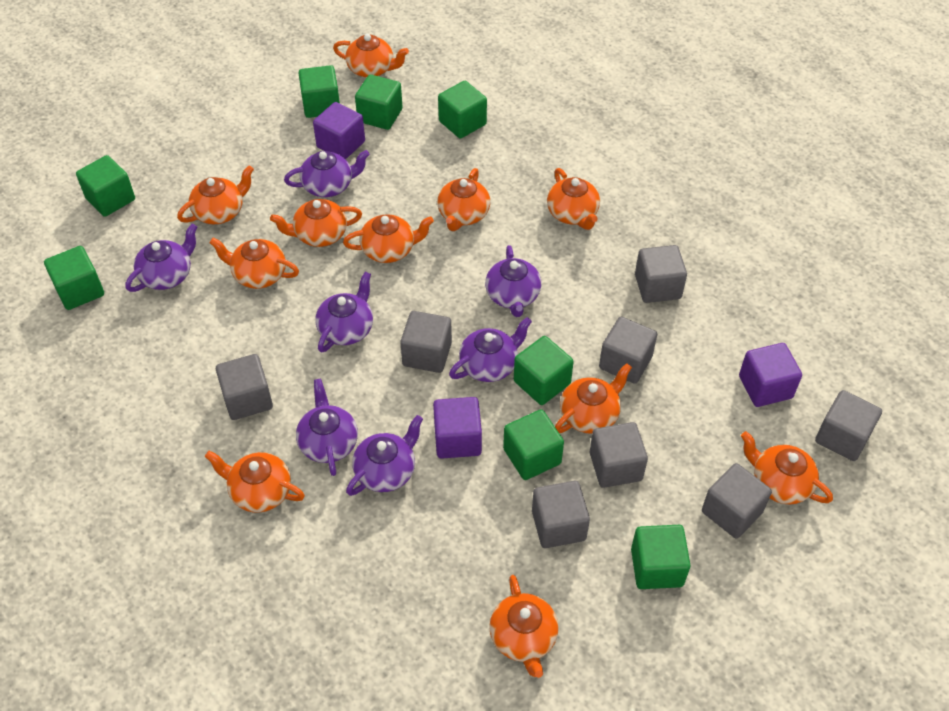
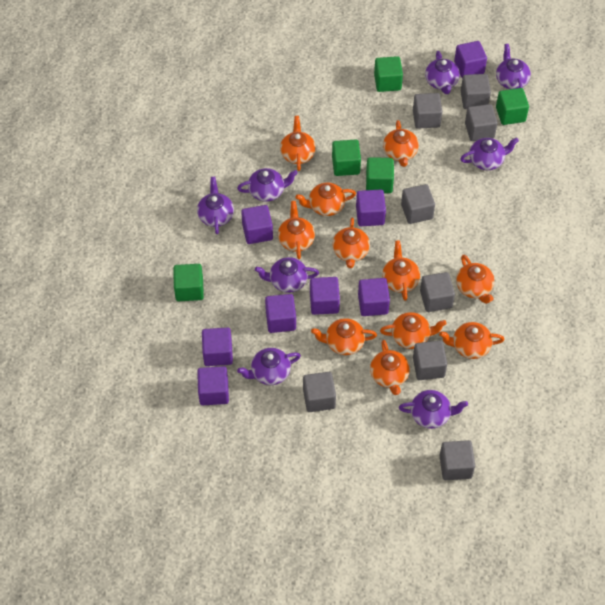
green cube: 8 -> 5
purple cube: 3 -> 8
purple teapot: 7 -> 8

